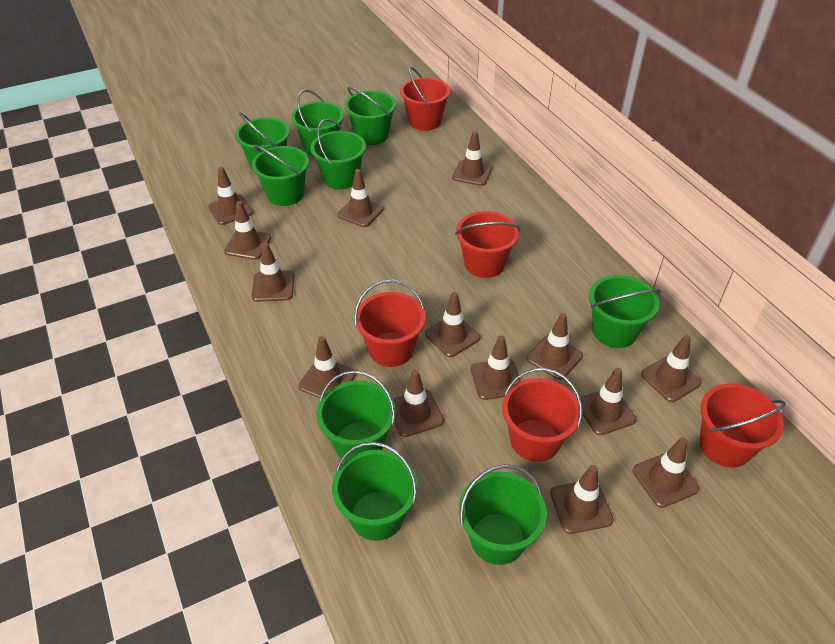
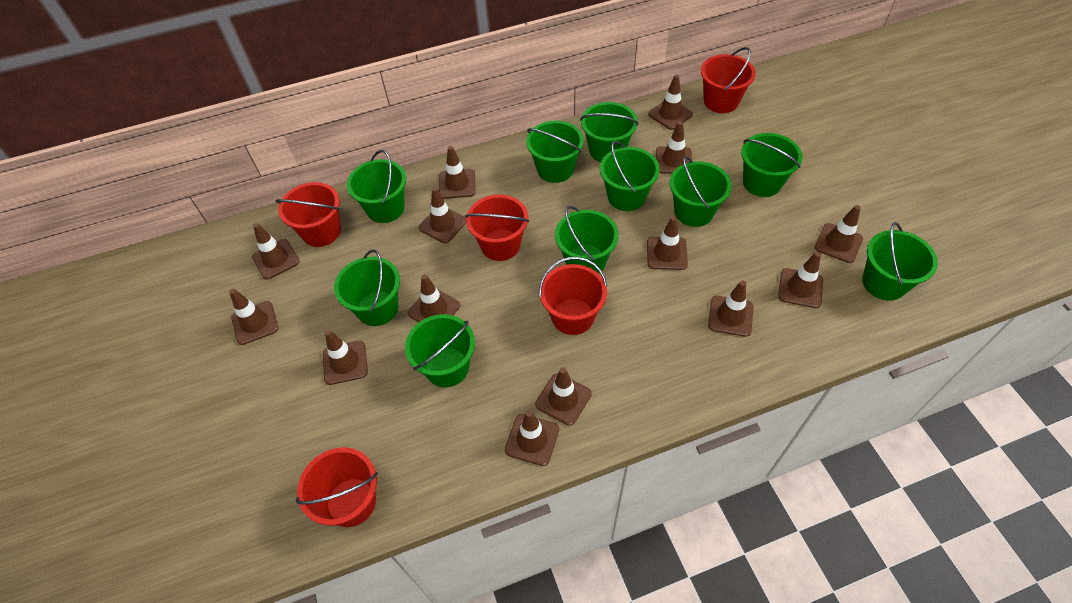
green bucket: 9 -> 10

